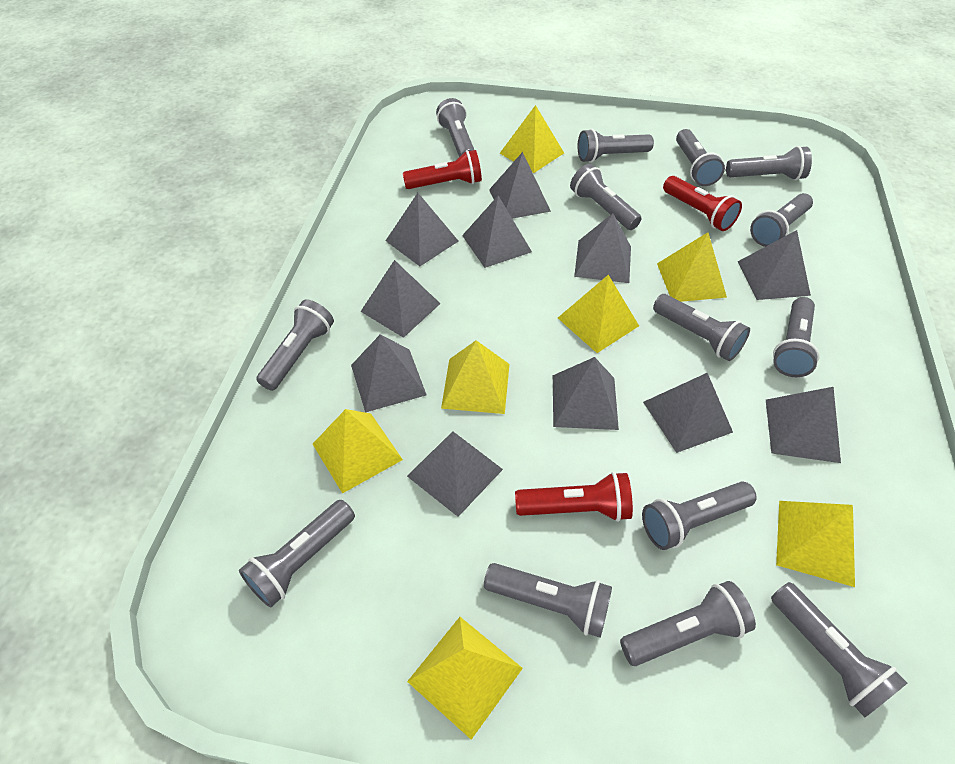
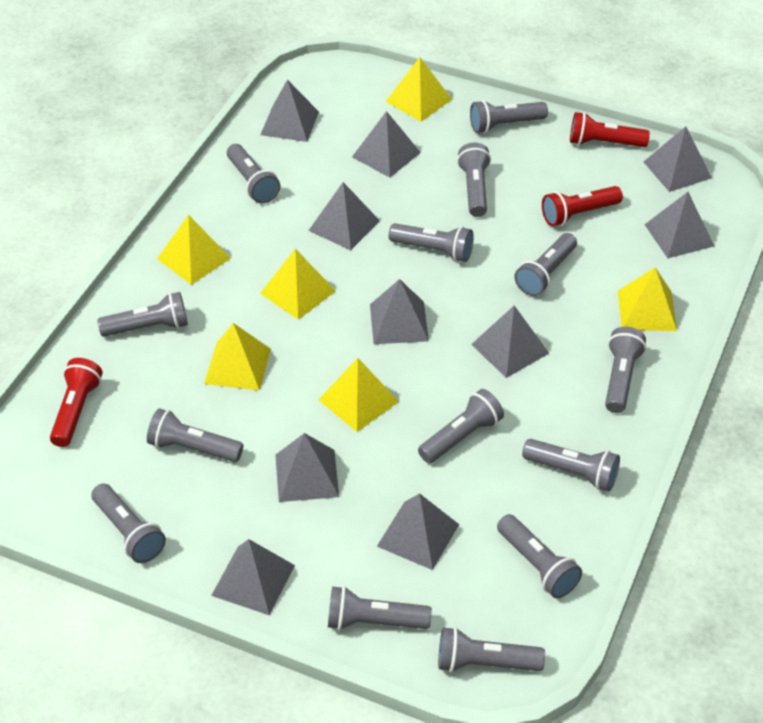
grey pyramid: 11 -> 10
yellow pyramid: 7 -> 6

